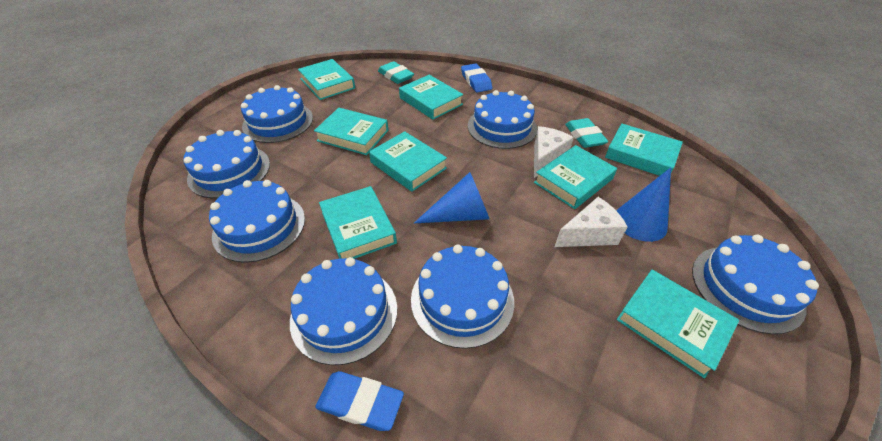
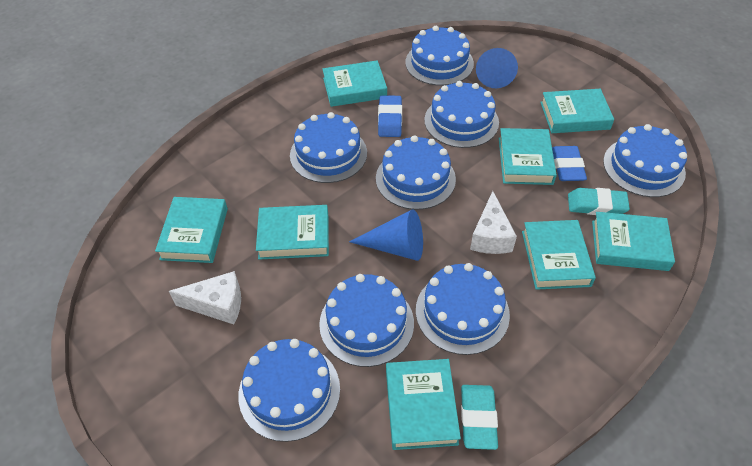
blue cake: 7 -> 8

